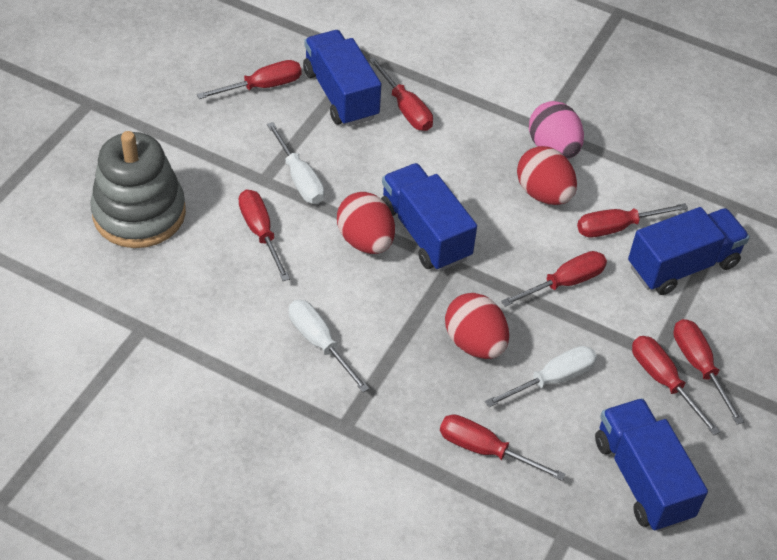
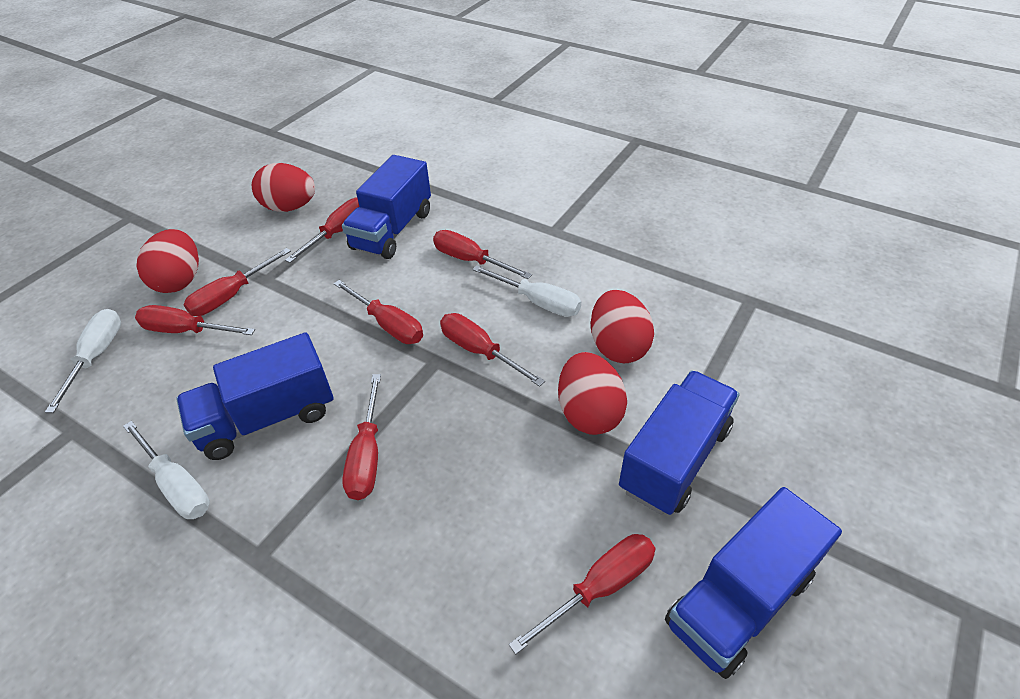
grey stacking toy: 1 -> 0
pink egg: 1 -> 0
red egg: 3 -> 4

